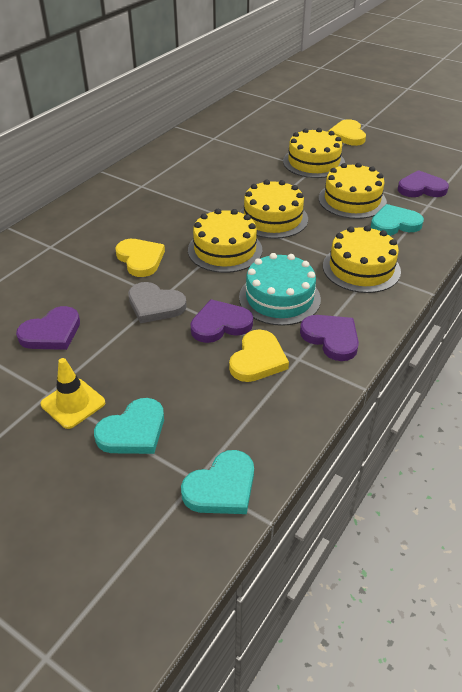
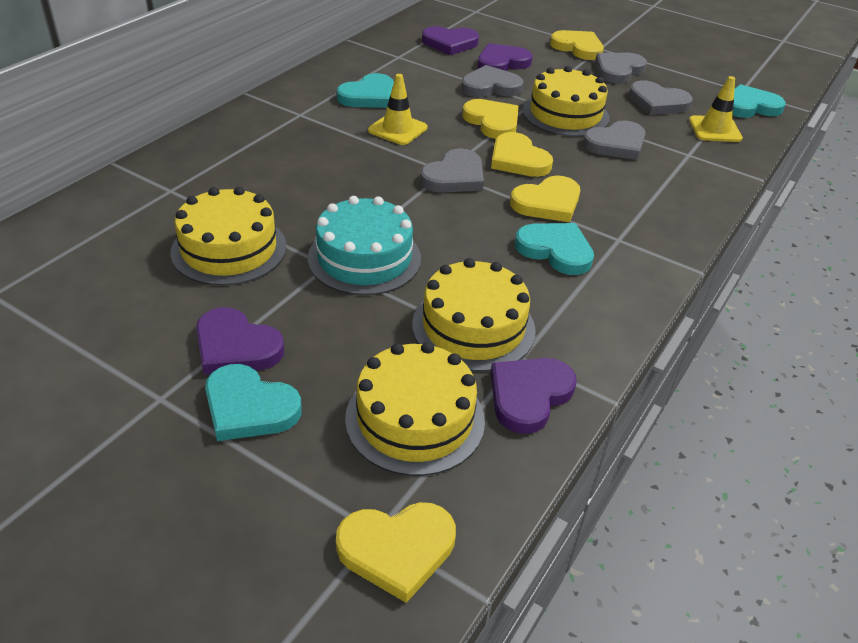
grey heart: 1 -> 5
turquoise heart: 3 -> 4
yellow cake: 5 -> 4
yellow heart: 3 -> 5
yellow traffic cone: 1 -> 2

